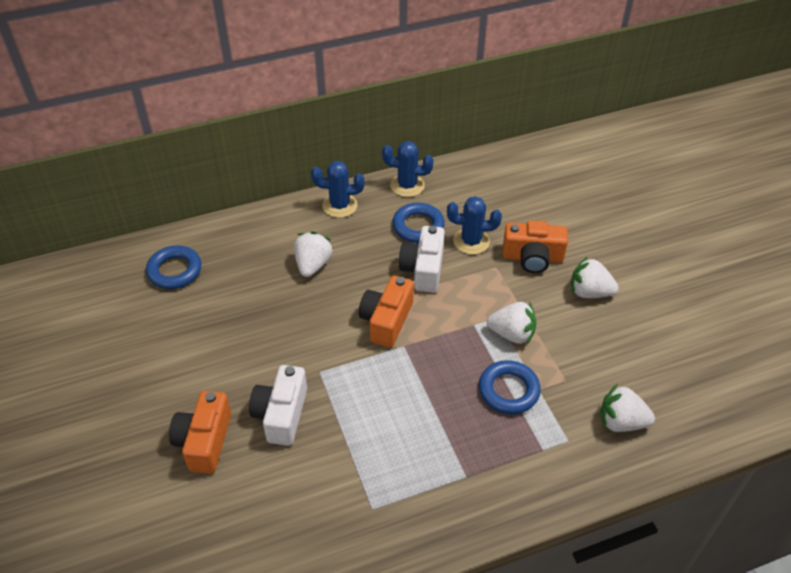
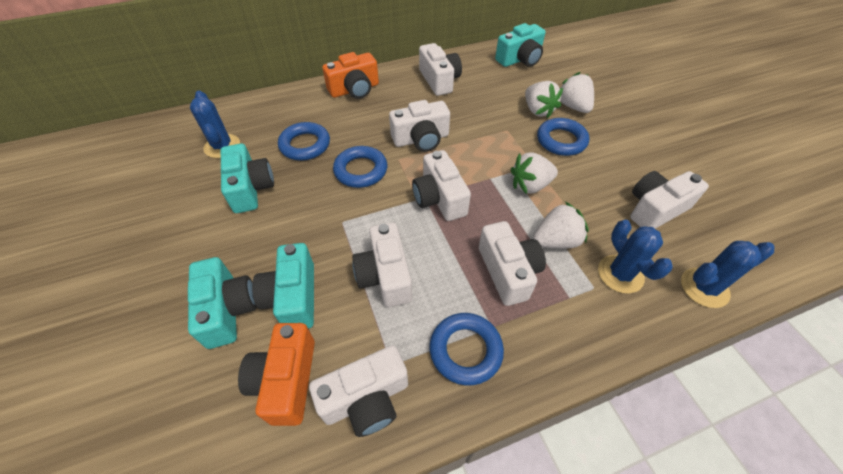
blue ring: 3 -> 4
orange camera: 3 -> 2
turquoise camera: 0 -> 4
white camera: 2 -> 7

